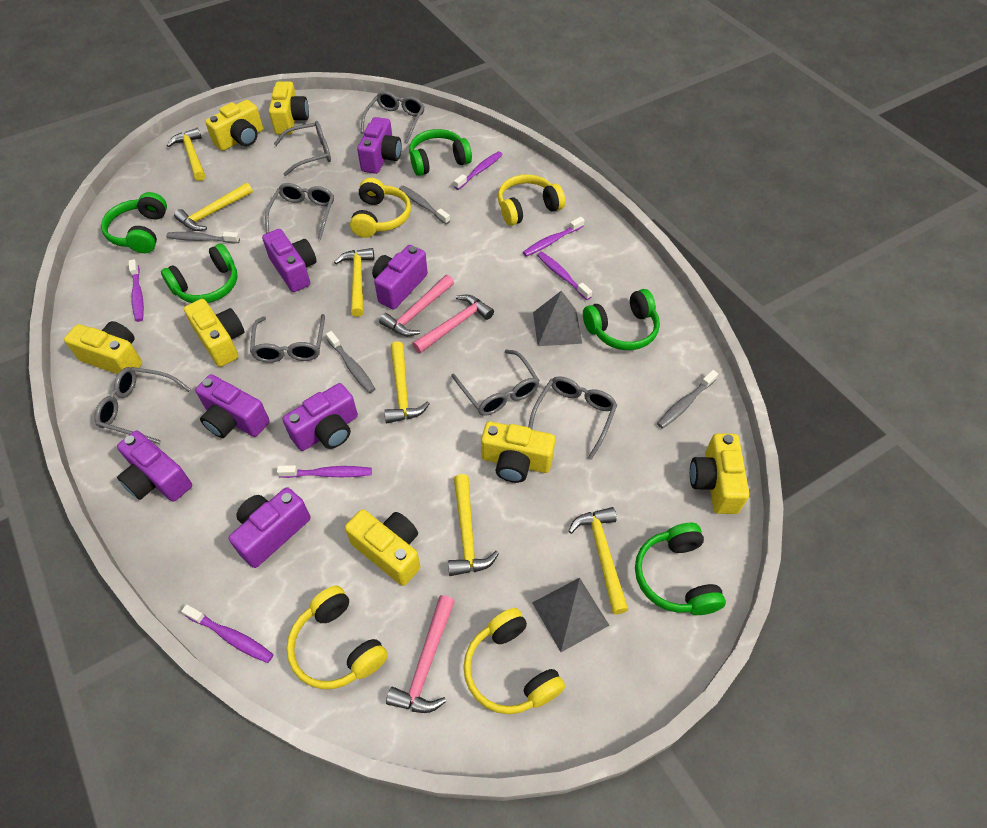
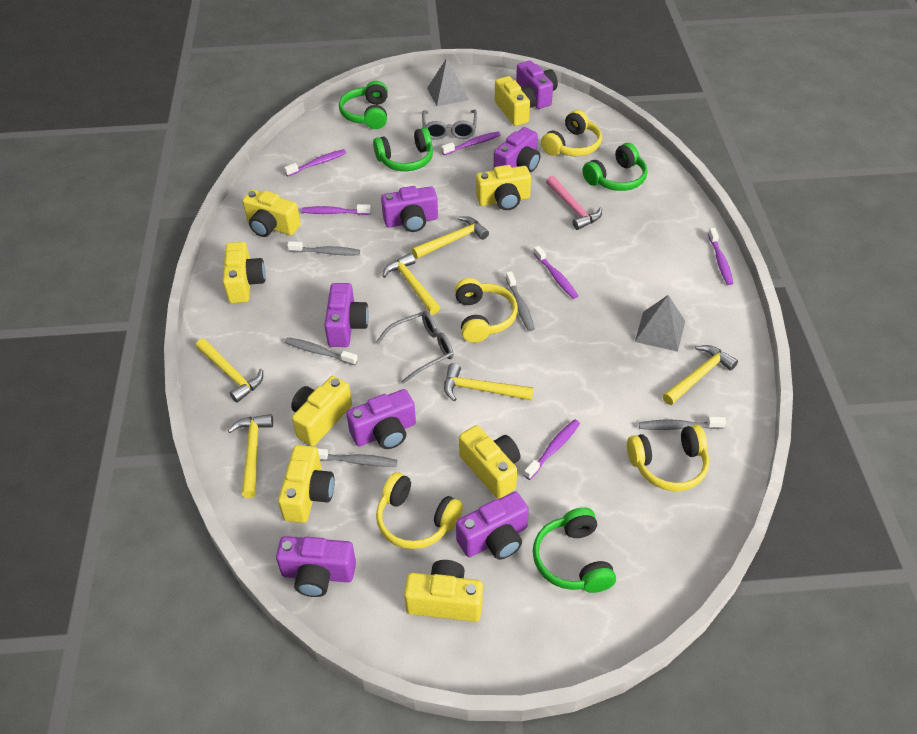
green headphones: 5 -> 4
grey glasses: 7 -> 2
grey toothbrush: 4 -> 5
pink hammer: 3 -> 1
yellow camera: 7 -> 8

